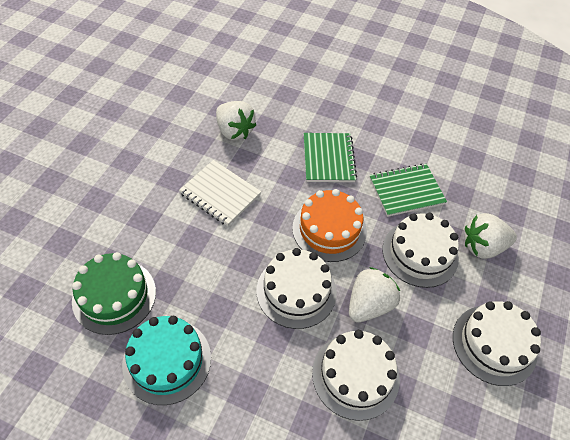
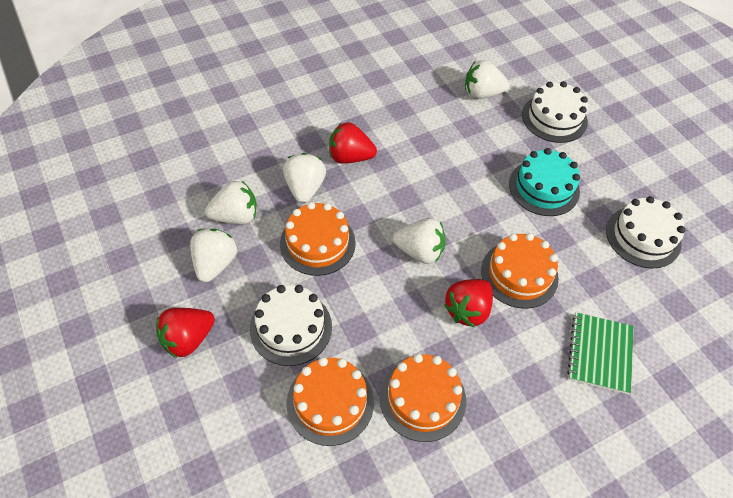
green cake: 1 -> 0
green notebook: 2 -> 1
orange cake: 1 -> 4
red strawberry: 0 -> 3
white cake: 4 -> 3
white notebook: 1 -> 0
white strawberry: 3 -> 5

